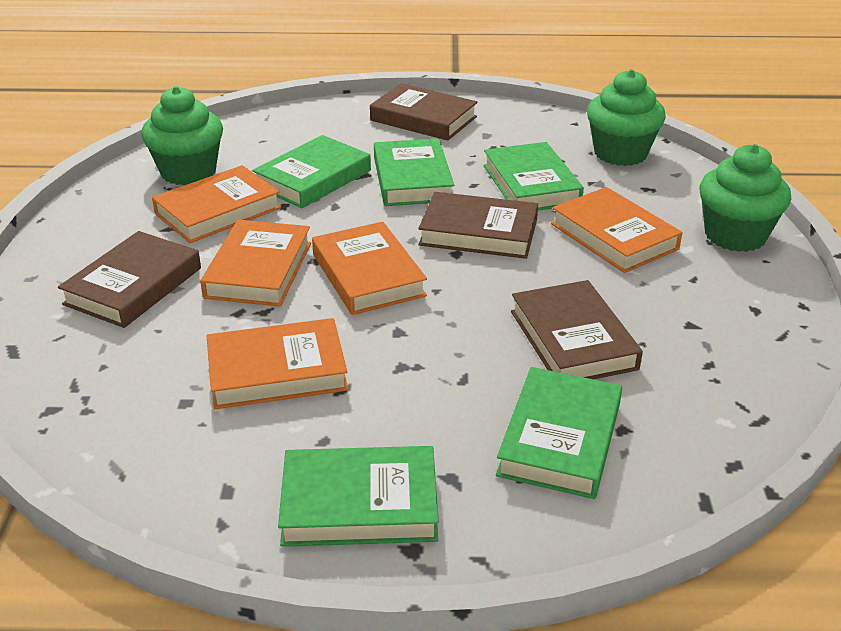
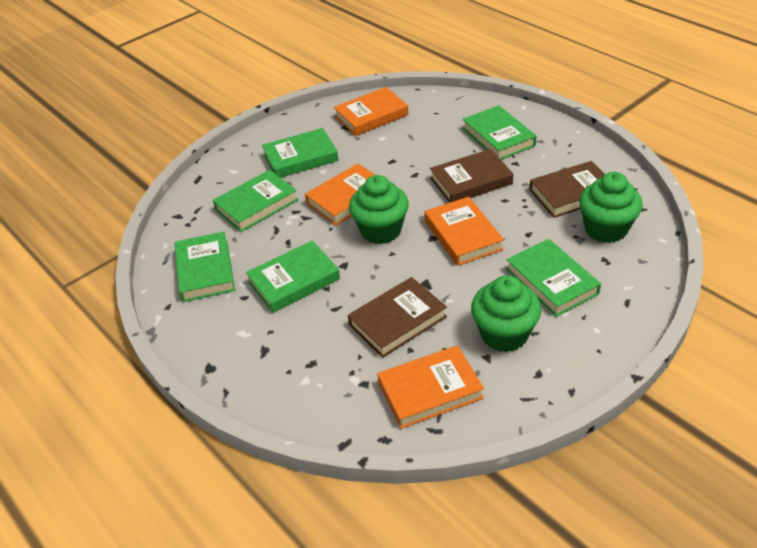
brown book: 4 -> 3
green book: 5 -> 6
orange book: 5 -> 4

